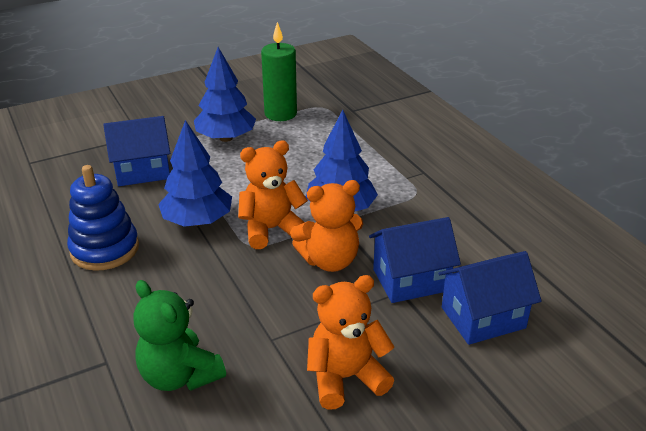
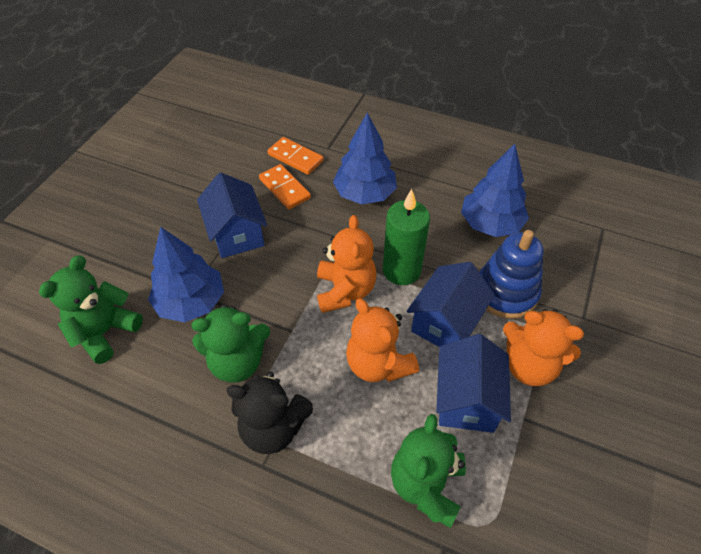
black teddy bear: 0 -> 1
green teddy bear: 1 -> 3
orange domino: 0 -> 2

